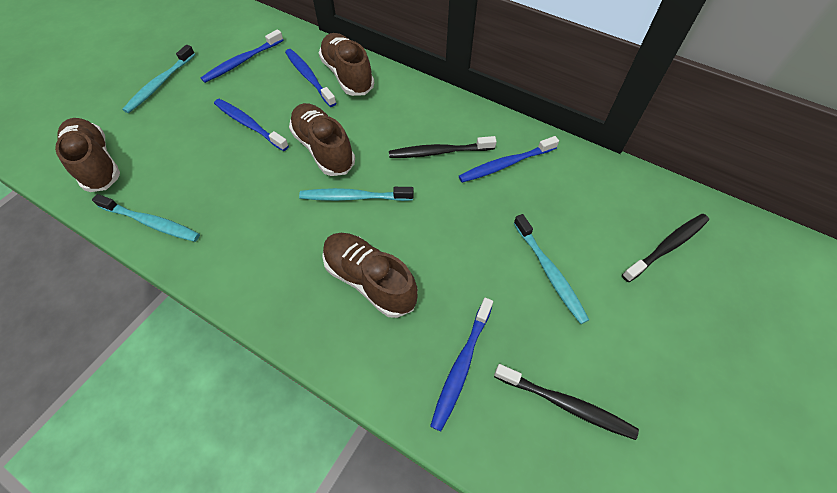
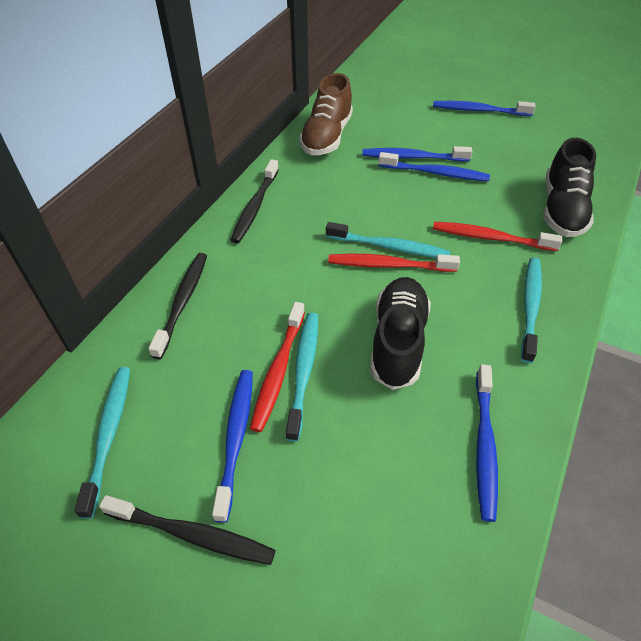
black shoe: 0 -> 2
brown shoe: 4 -> 1
red toothbrush: 0 -> 3

